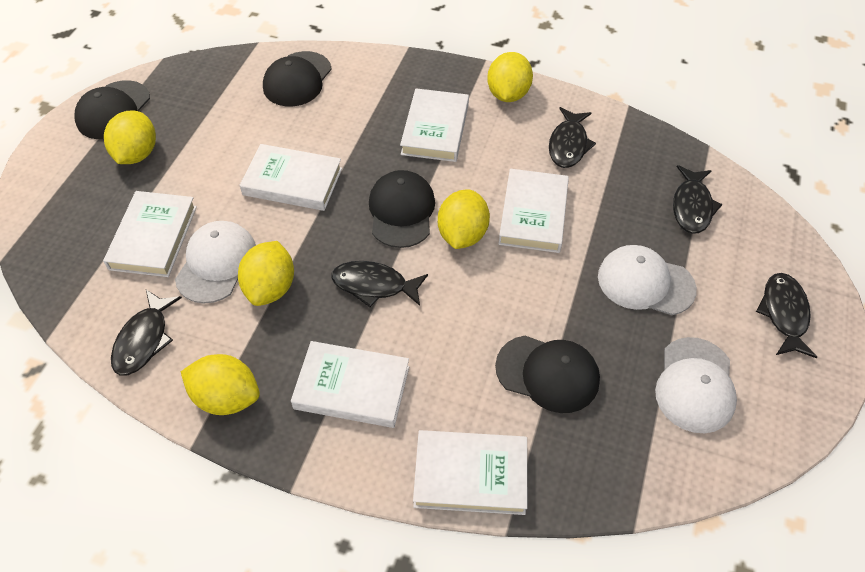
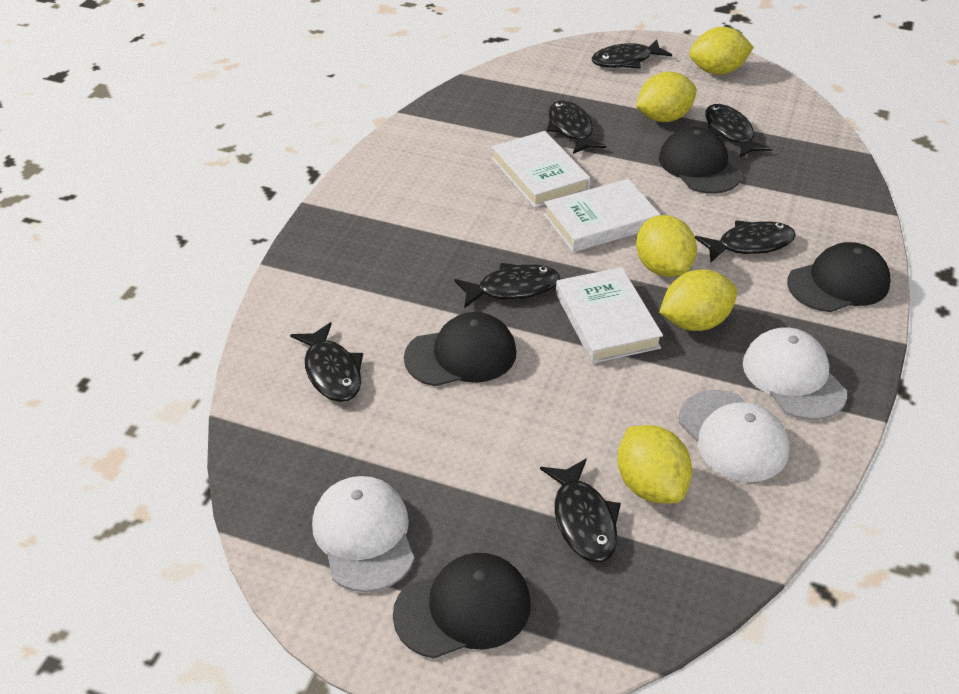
black fish: 5 -> 7
white book: 6 -> 3

